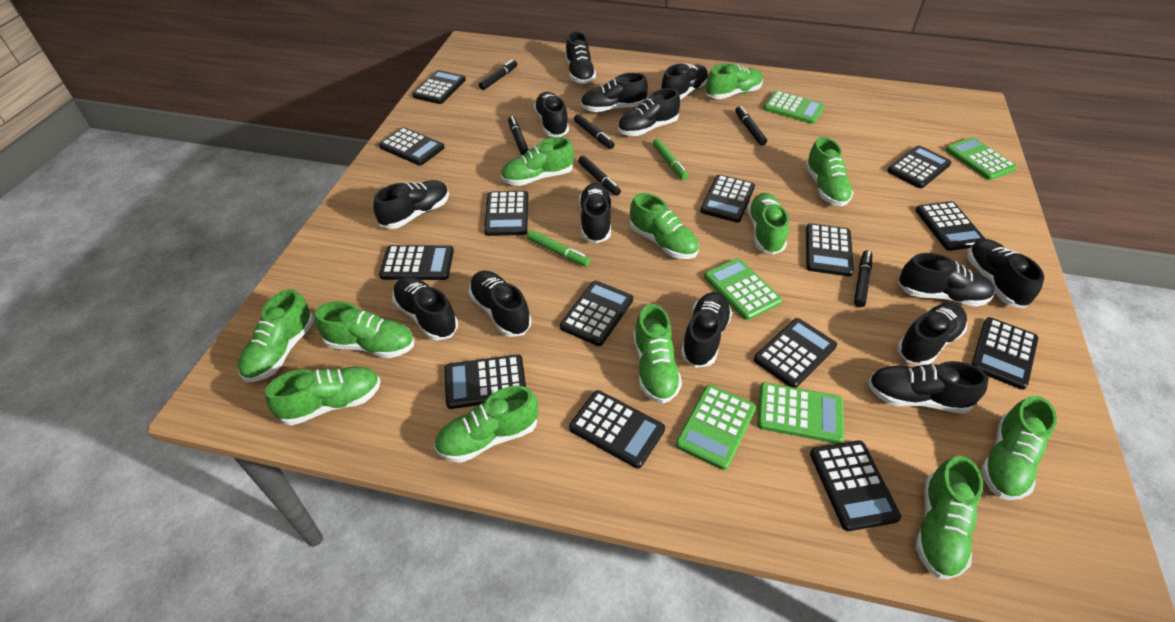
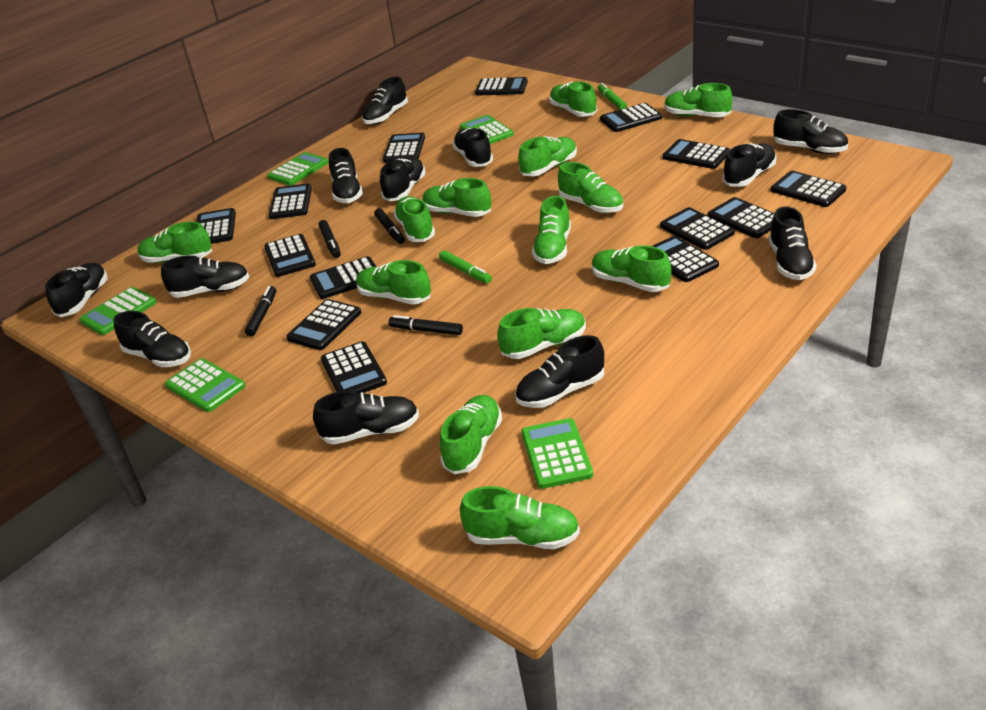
black marker: 6 -> 4
black shoe: 14 -> 12
green shoe: 12 -> 13

